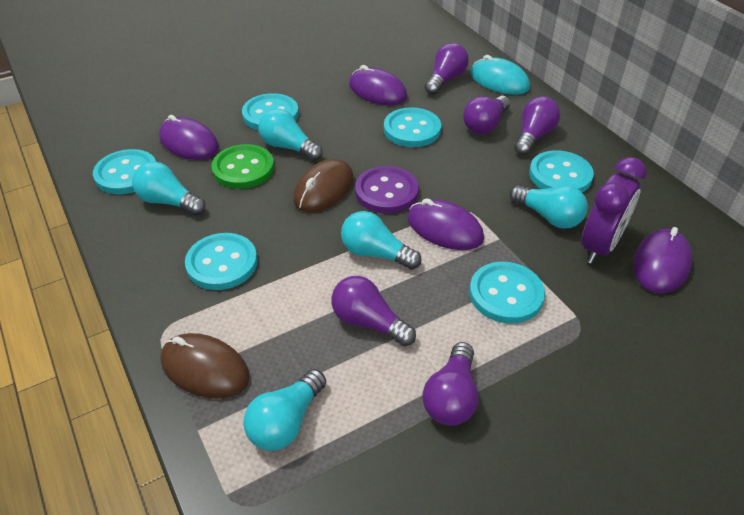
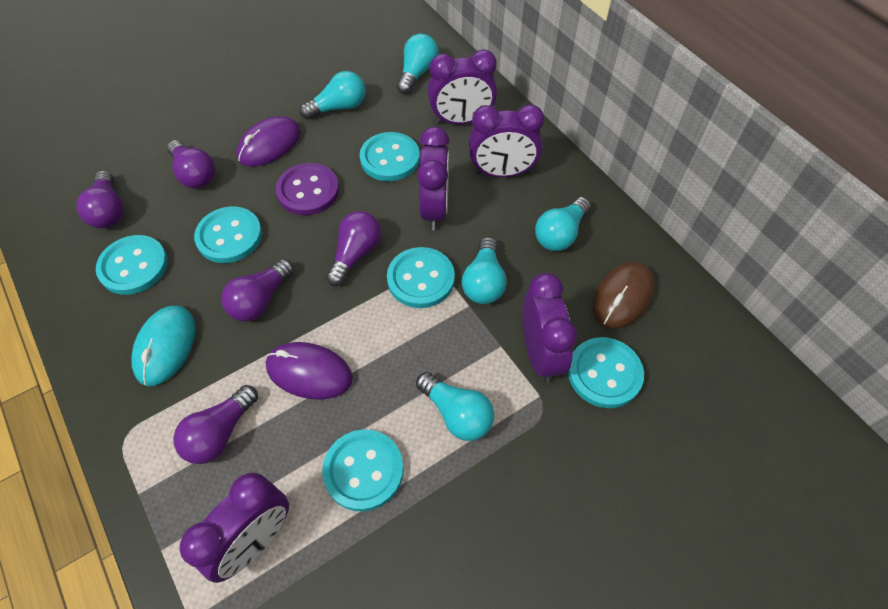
brown mouse: 2 -> 1
green button: 1 -> 0
purple clock: 1 -> 5
purple mouse: 4 -> 2

